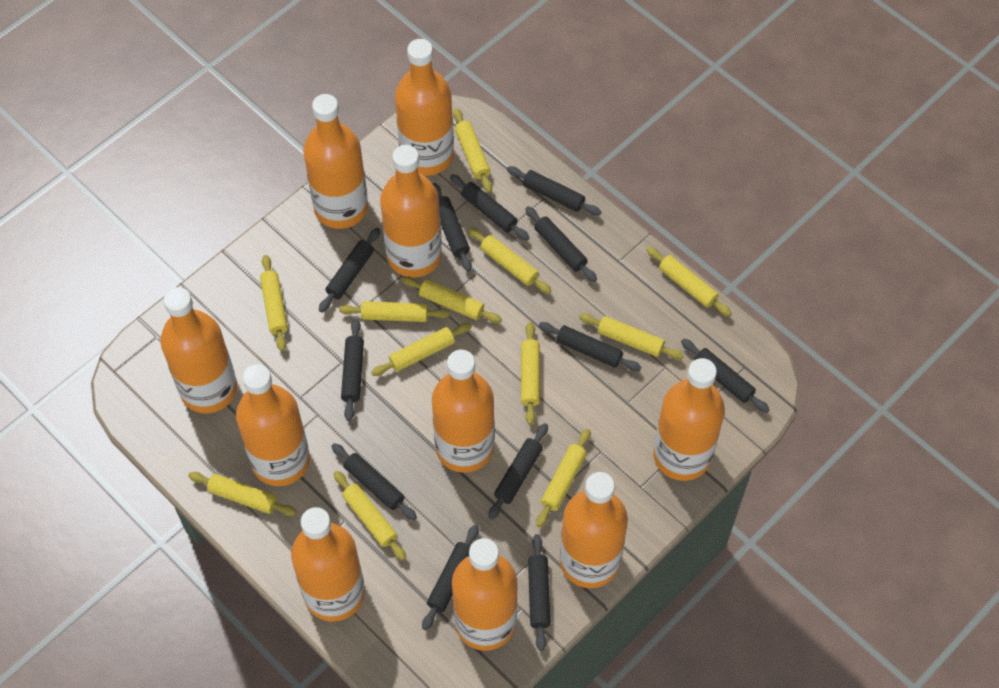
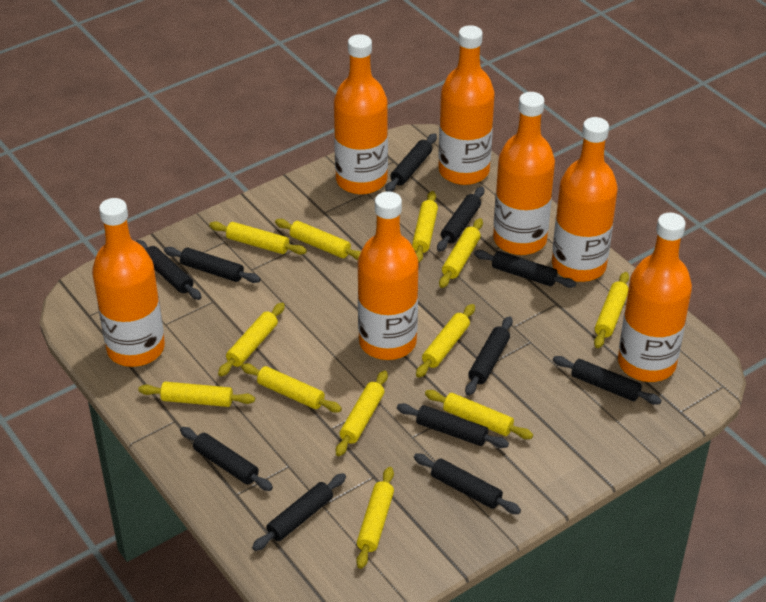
black rolling pin: 12 -> 11
orange bottle: 10 -> 7

